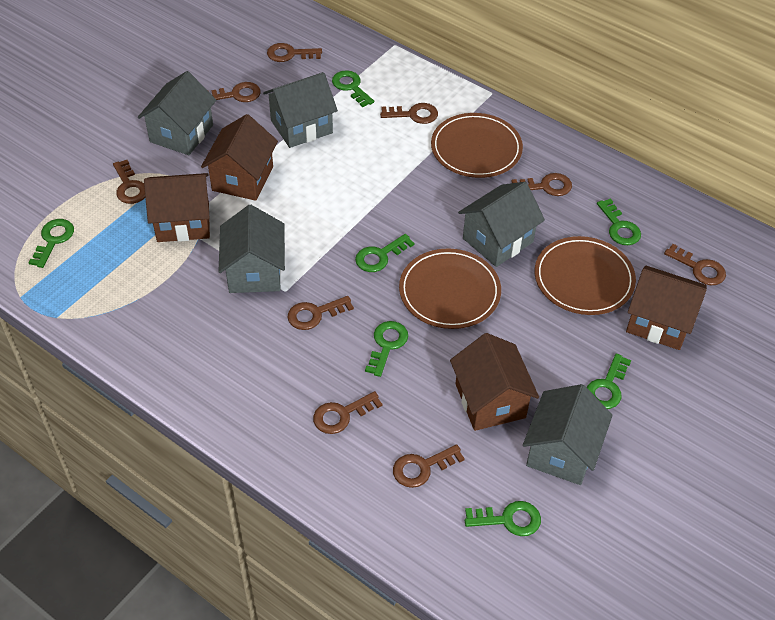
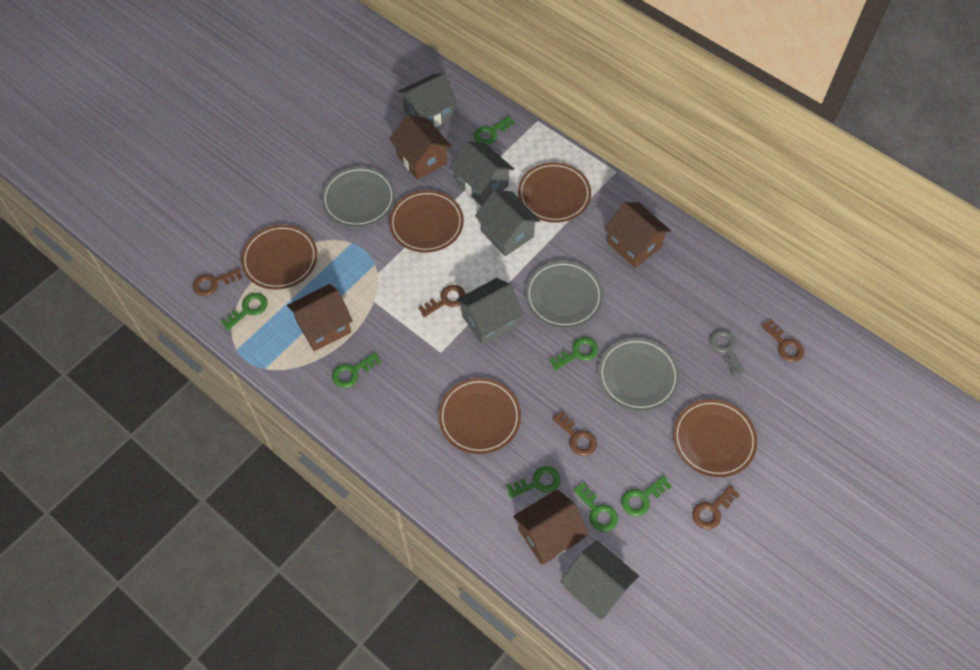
brown key: 9 -> 5
brown plate: 3 -> 5
grey key: 0 -> 1
grey plate: 0 -> 3

